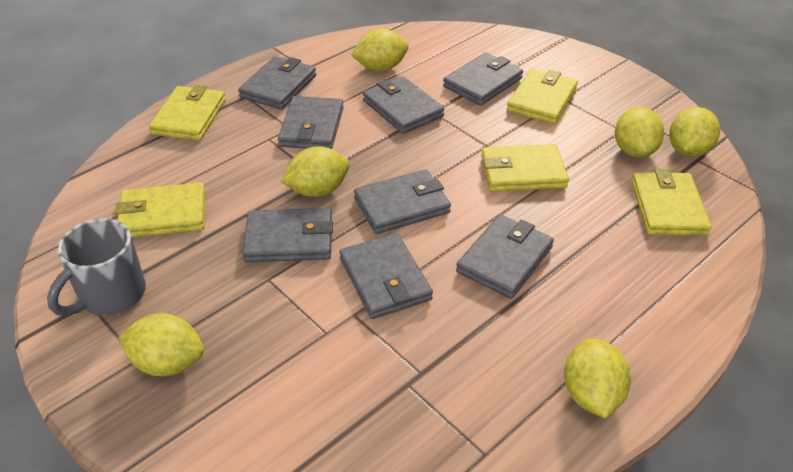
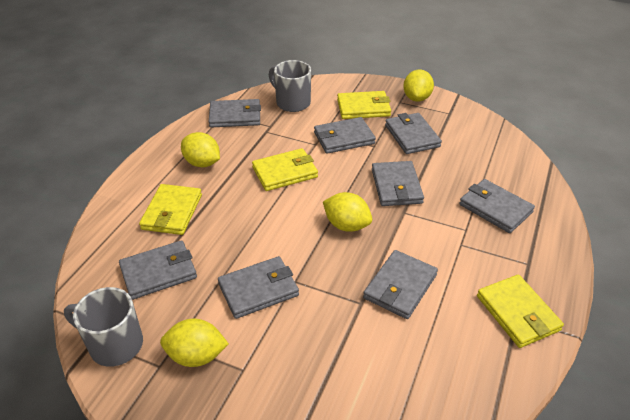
grey mug: 1 -> 2
yellow lemon: 6 -> 4
yellow wallet: 5 -> 4

